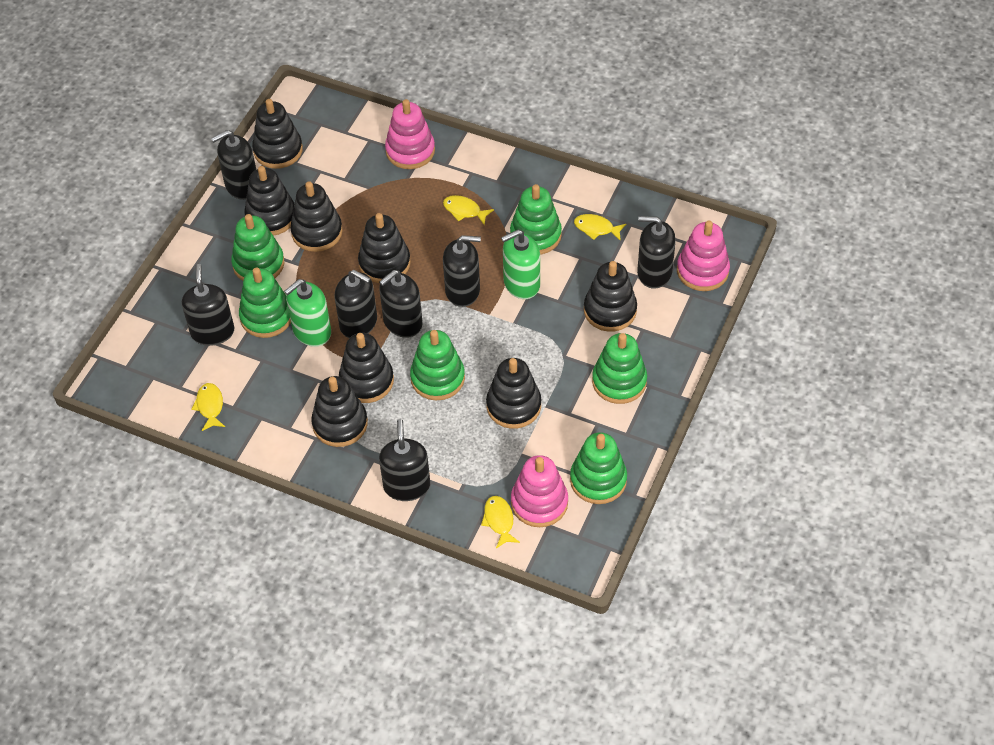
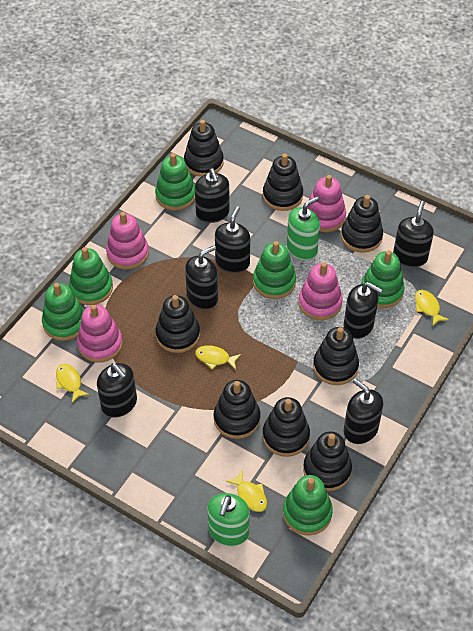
pink stacking toy: 3 -> 4

